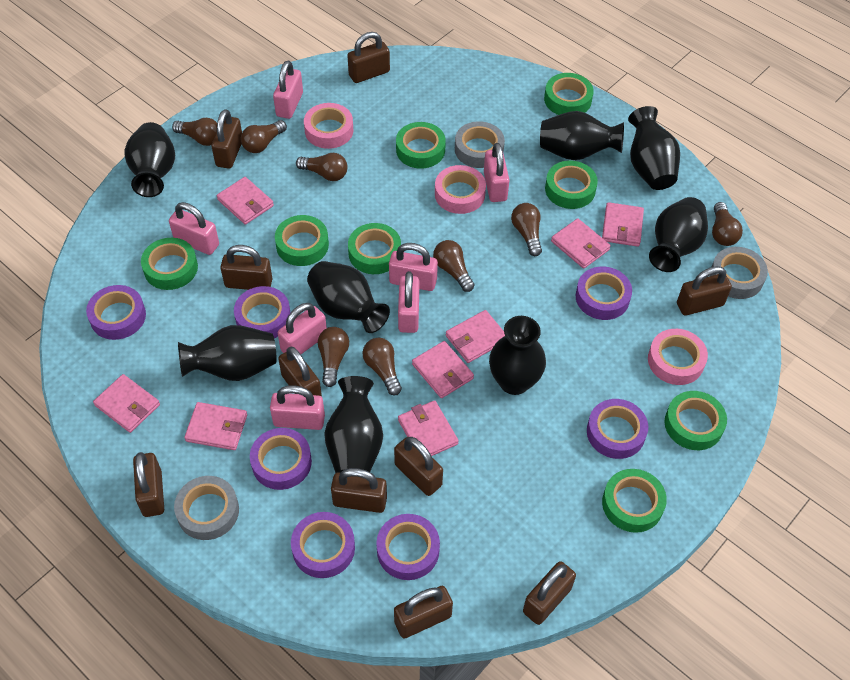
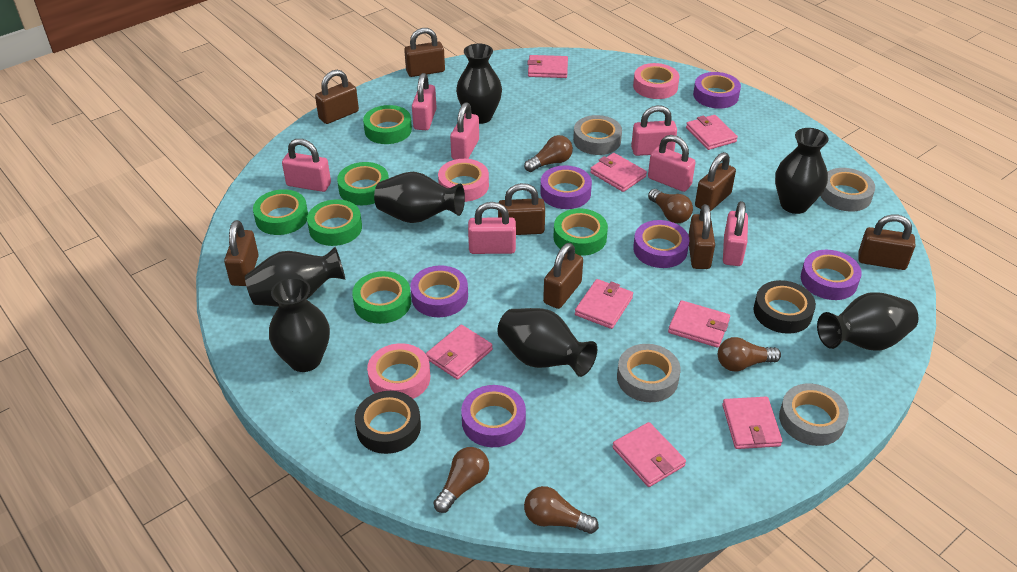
black tape: 0 -> 2
black vase: 8 -> 7
brown light bulb: 8 -> 5
brown padlock: 10 -> 8
green tape: 8 -> 6
grey tape: 3 -> 4
purple tape: 7 -> 6

